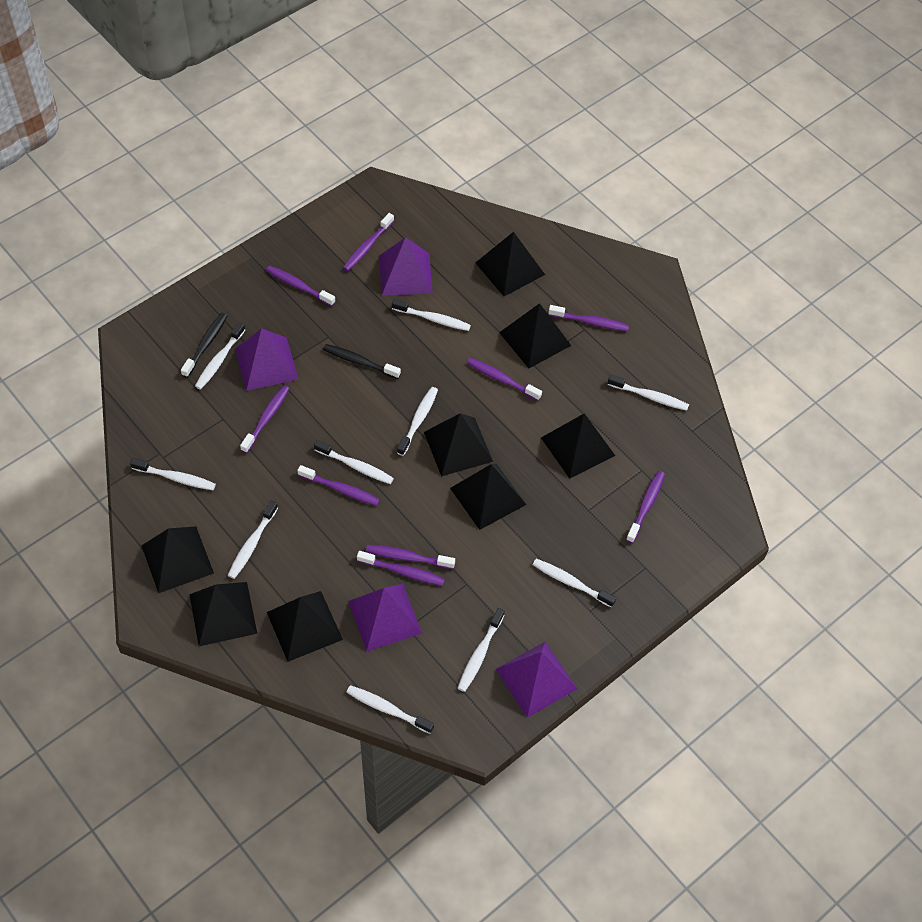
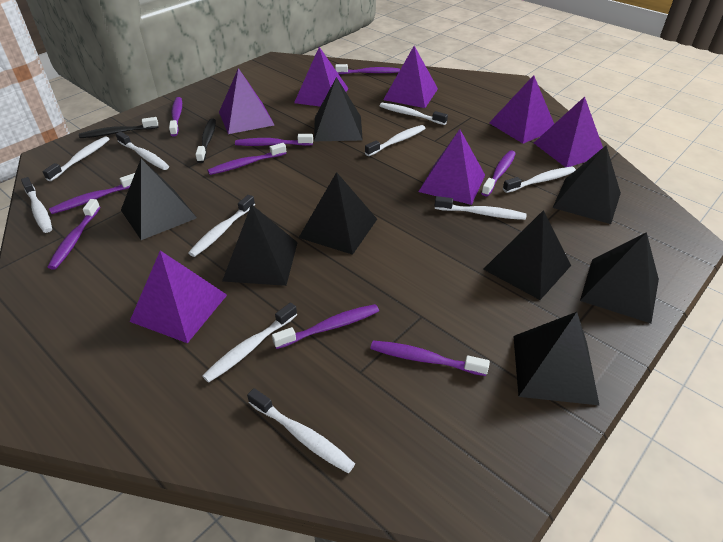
purple pyramid: 4 -> 7

